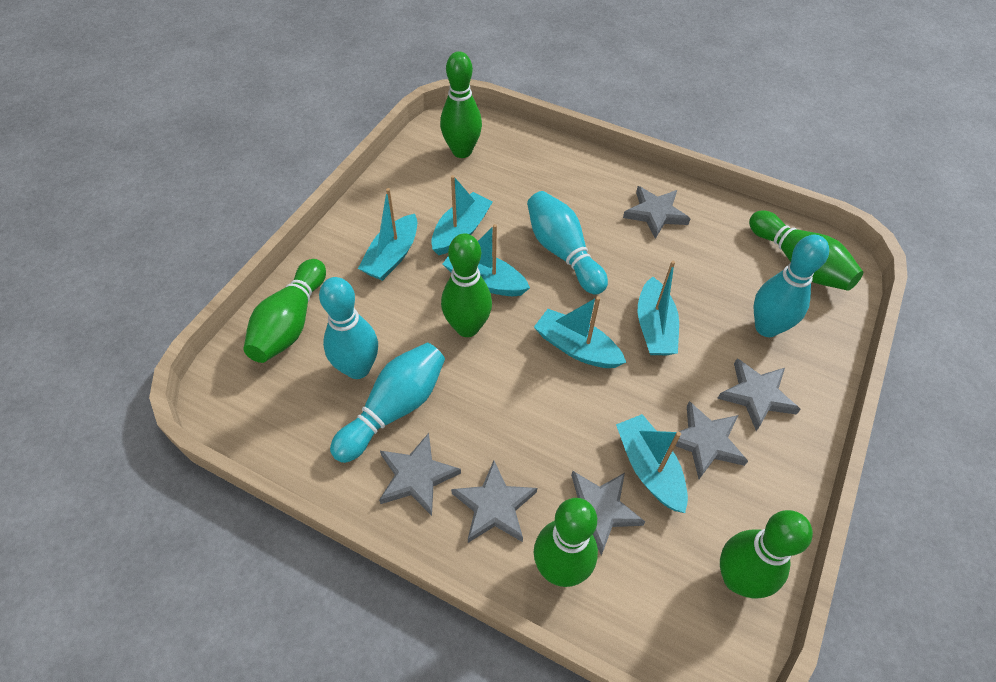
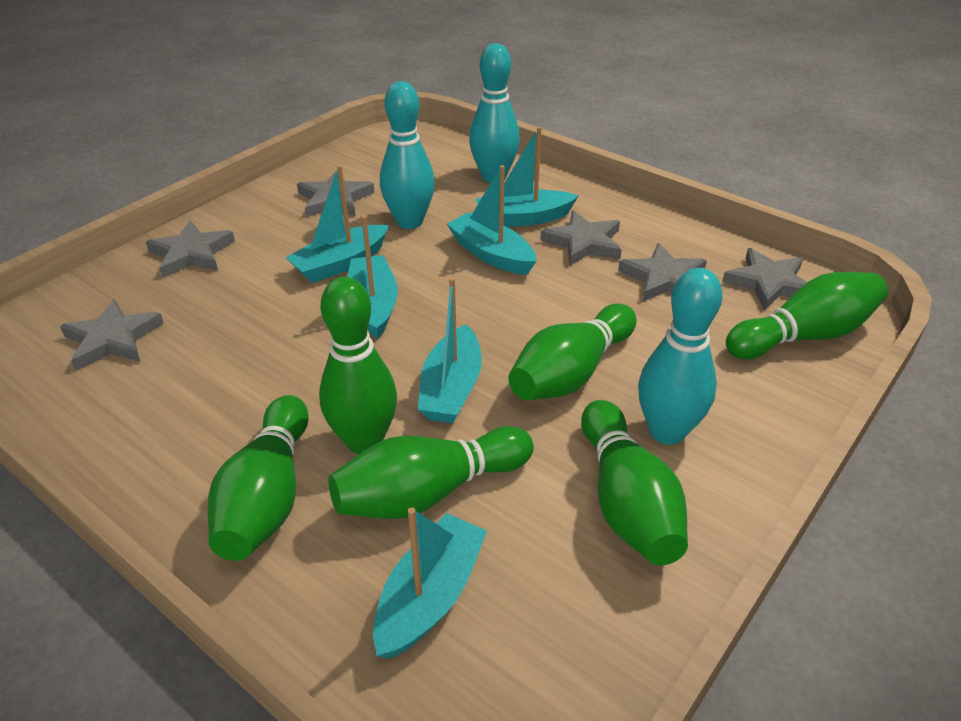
turquoise bowling pin: 4 -> 3

